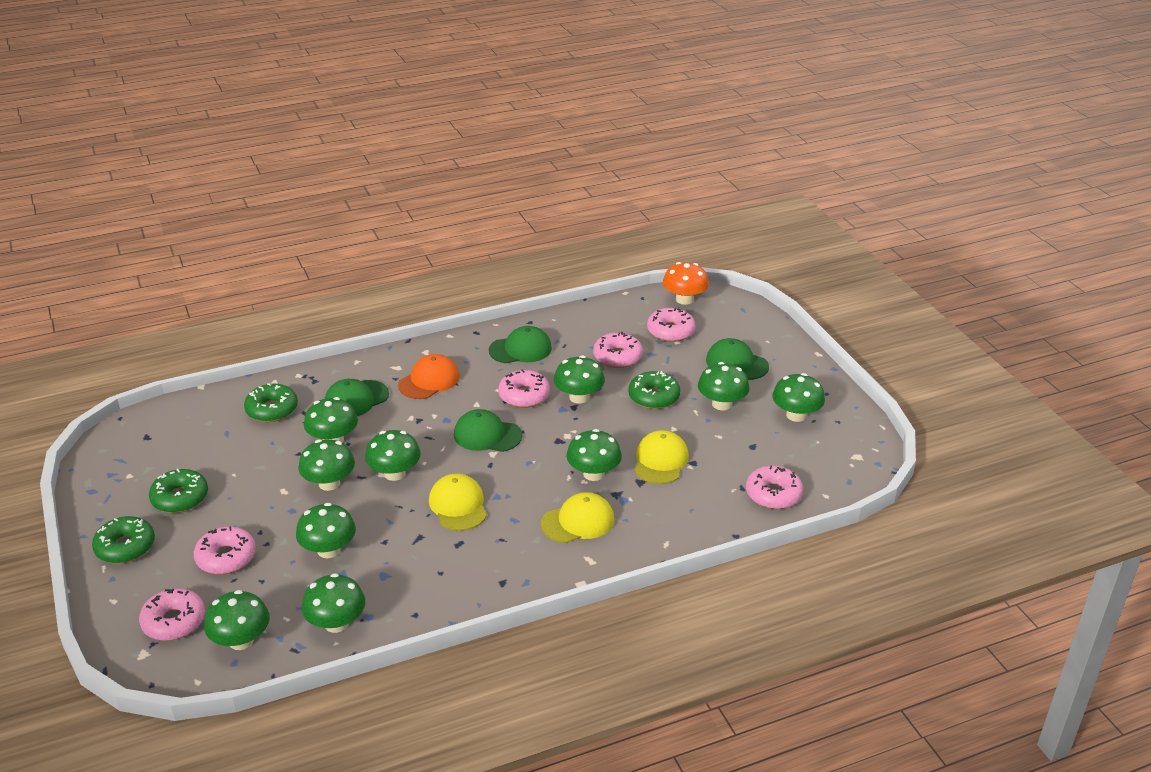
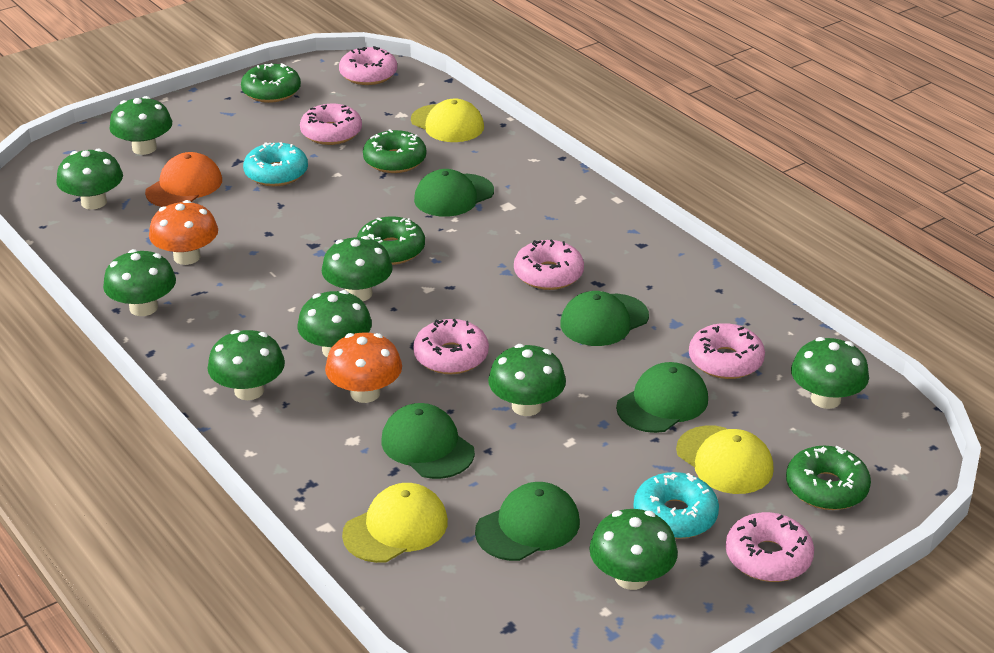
green cap: 4 -> 5
green mushroom: 10 -> 9
orange mushroom: 1 -> 2
turquoise donut: 0 -> 2

